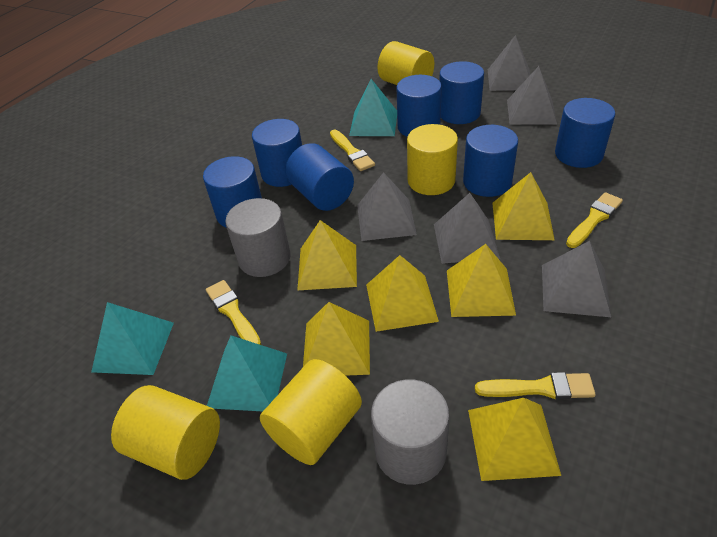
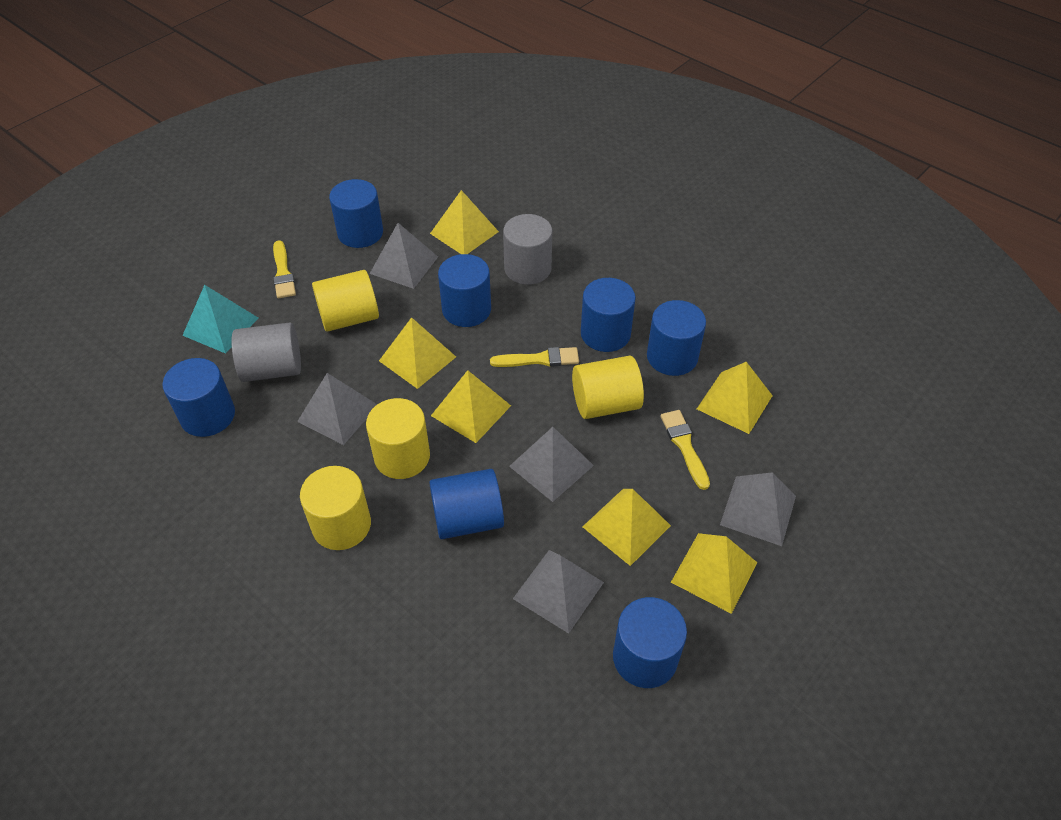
turquoise pyramid: 3 -> 1
yellow brush: 4 -> 3

